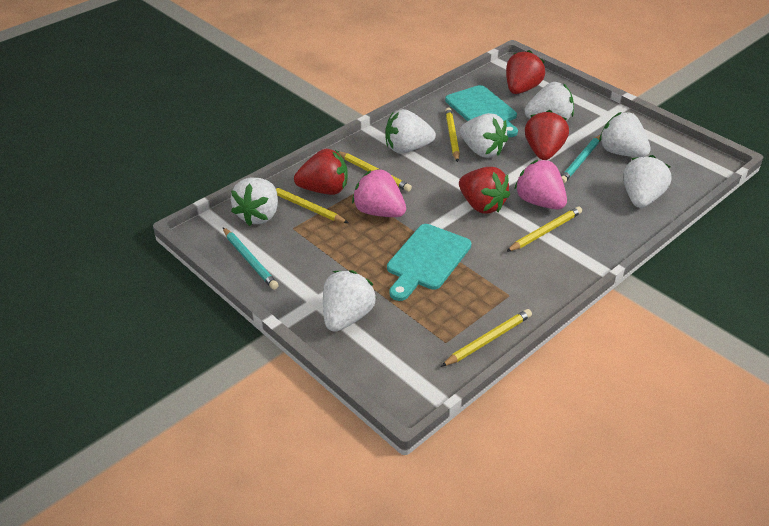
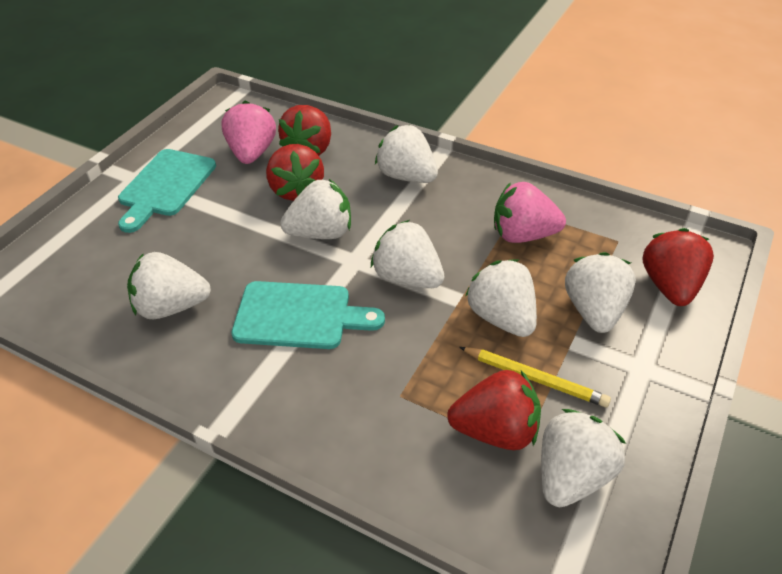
turquoise pencil: 2 -> 0
yellow pencil: 5 -> 1

